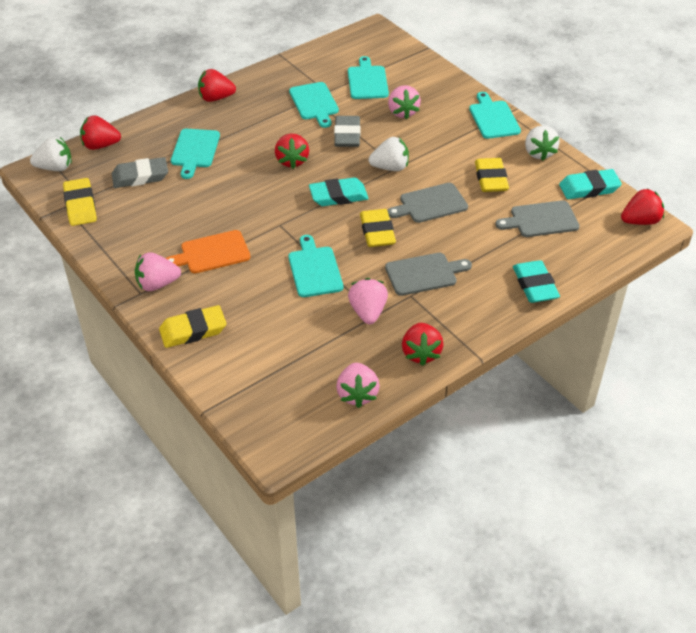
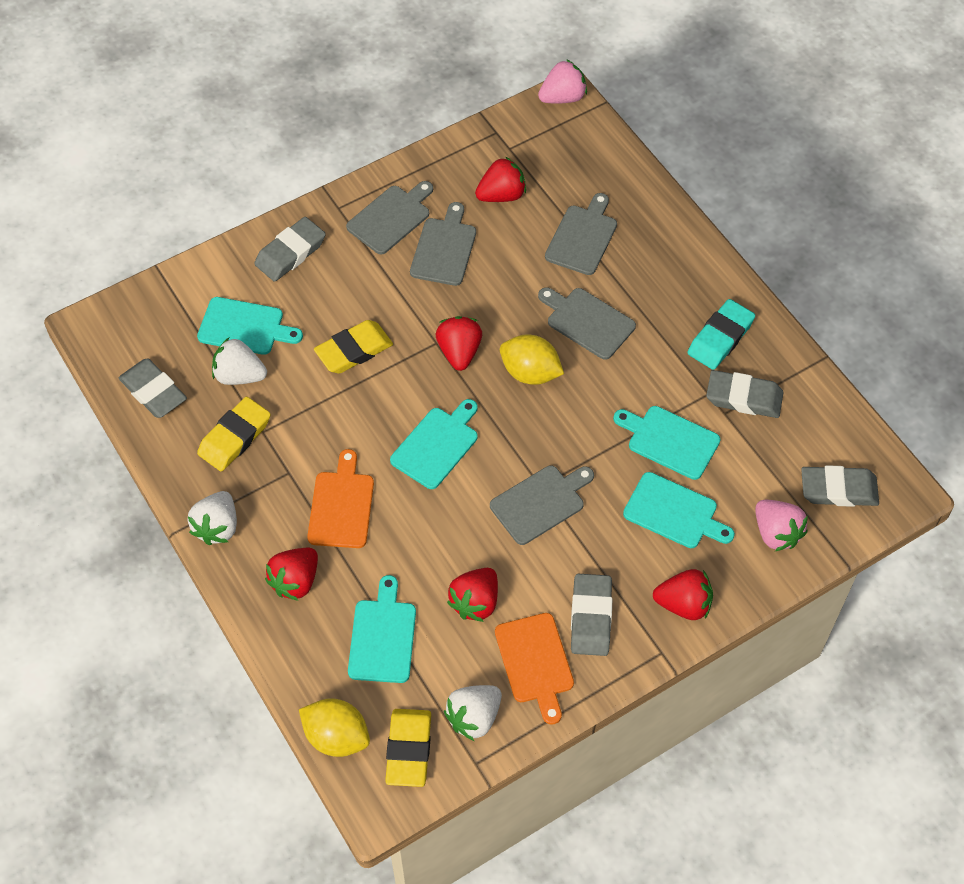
grey cutting board: 3 -> 5
grey eraser: 2 -> 5
orange cutting board: 1 -> 2
pink strawberry: 4 -> 2
turquoise eraser: 3 -> 1
yellow eraser: 4 -> 3
yellow lemon: 0 -> 2

